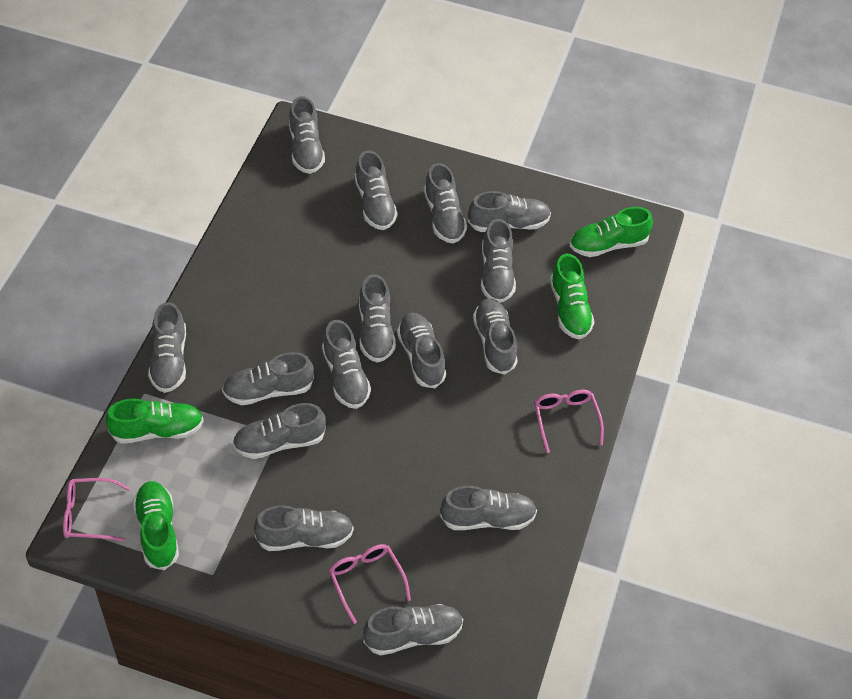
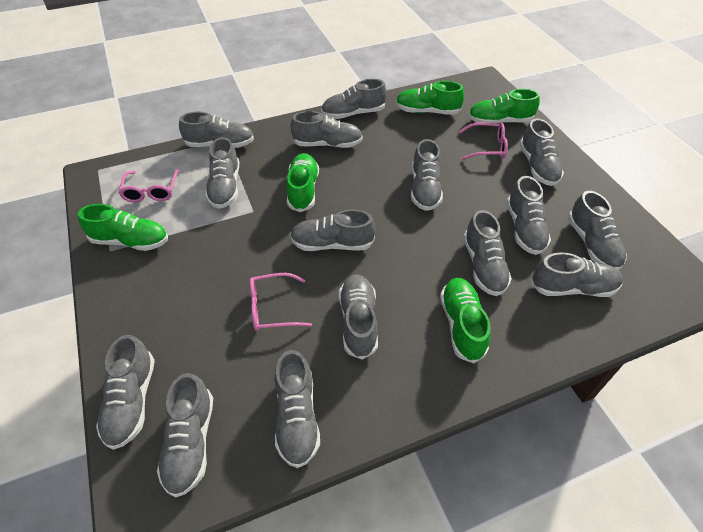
green shoe: 4 -> 5

